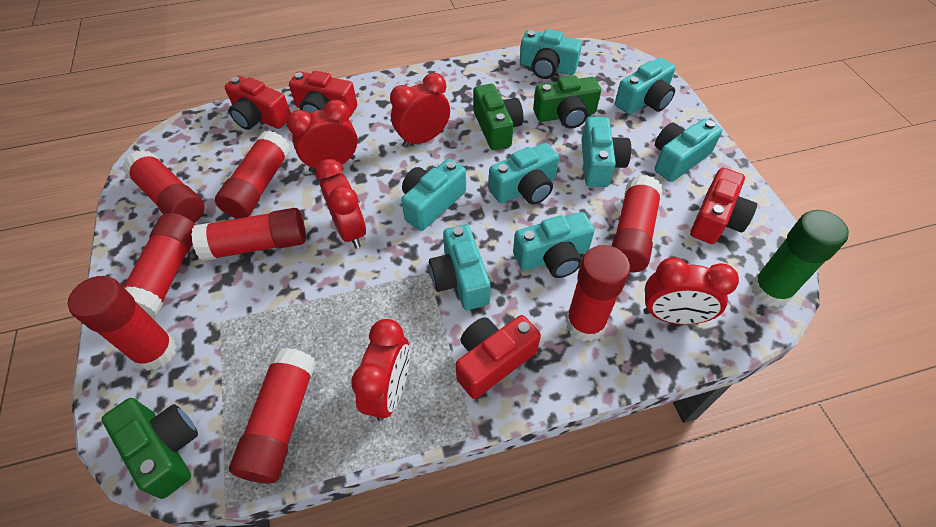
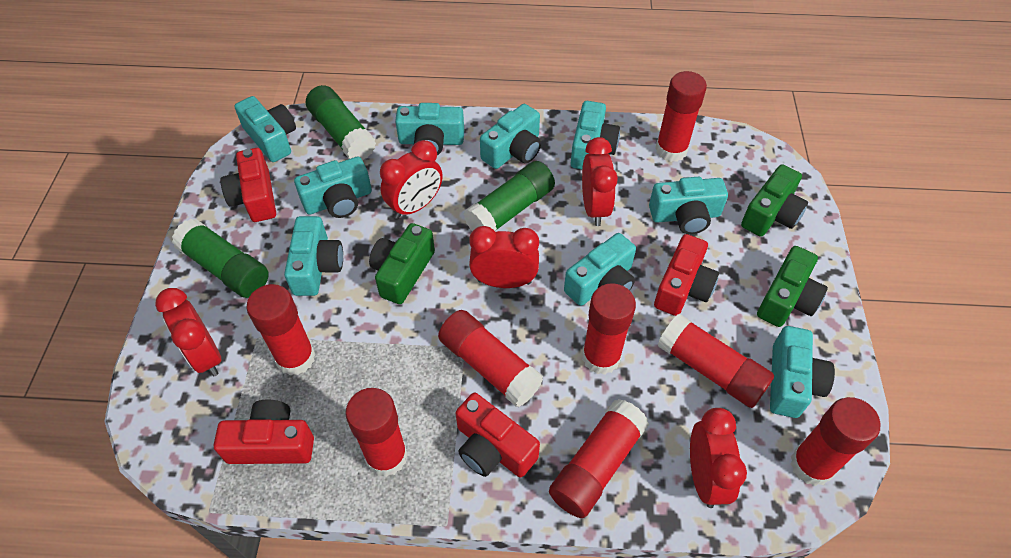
green glue stick: 1 -> 3
turquoise camera: 8 -> 9

